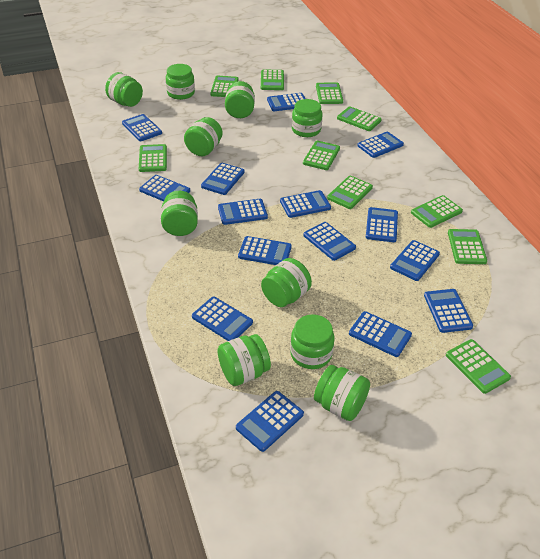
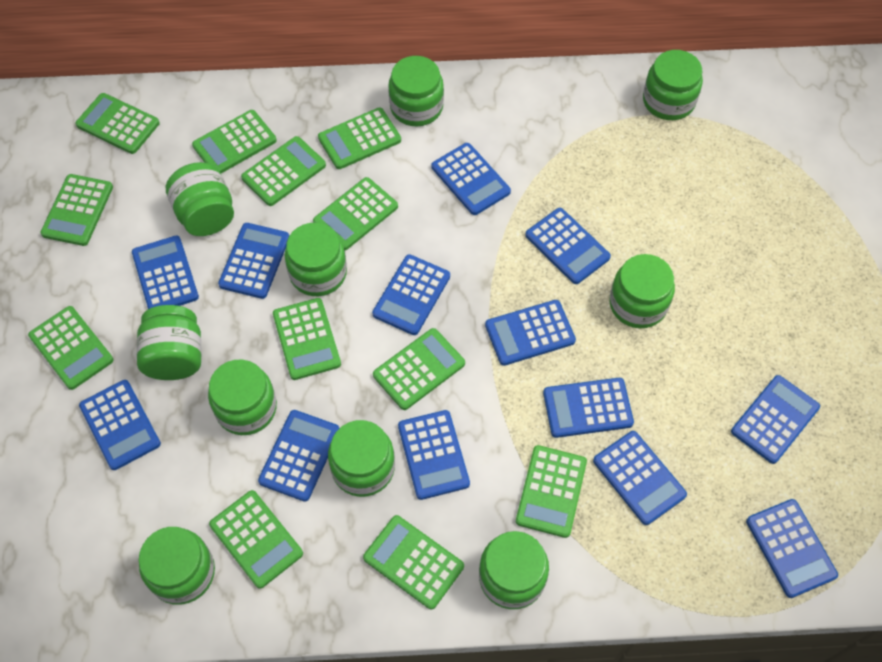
blue calculator: 15 -> 13
green calculator: 10 -> 12

